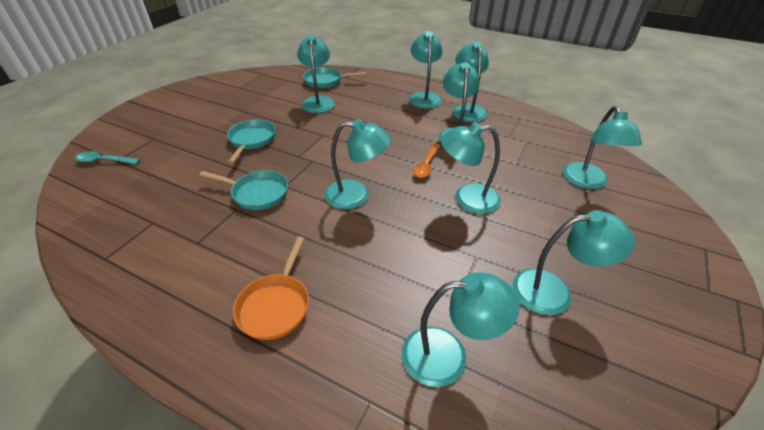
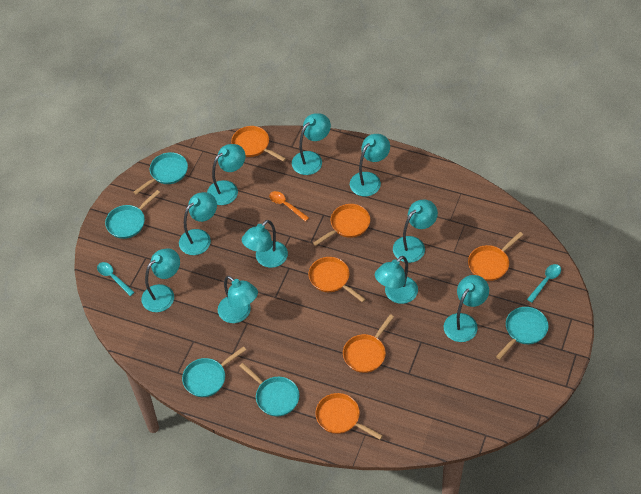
orange pan: 1 -> 6
turquoise lamp: 9 -> 10
turquoise pan: 3 -> 5
turquoise spoon: 1 -> 2

